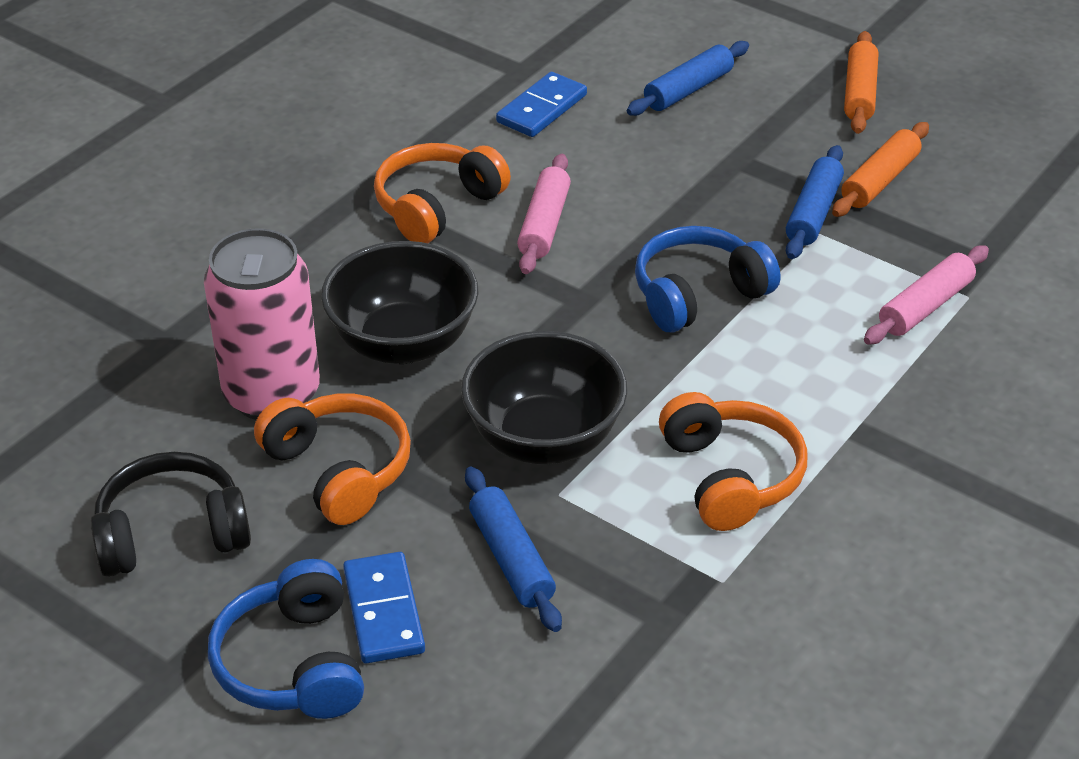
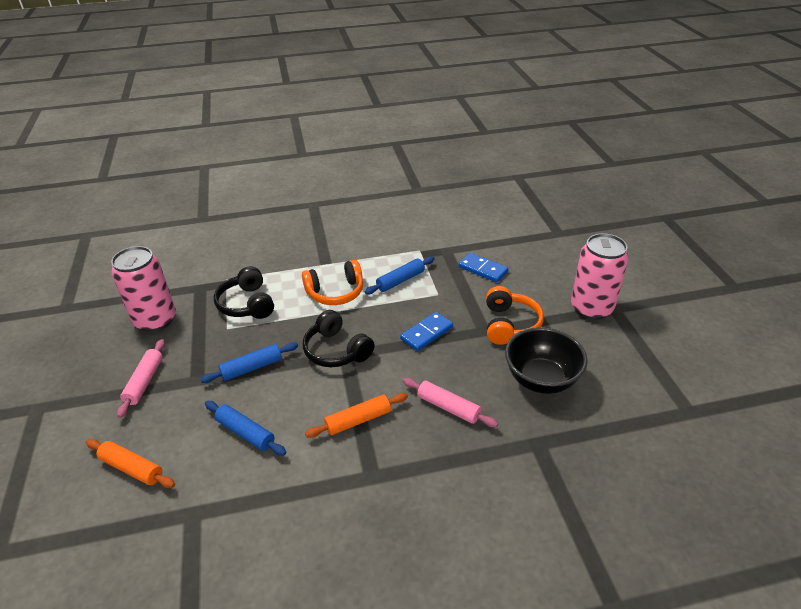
black bowl: 2 -> 1
black headphones: 1 -> 2
blue headphones: 2 -> 0
orange headphones: 3 -> 2
pink can: 1 -> 2

